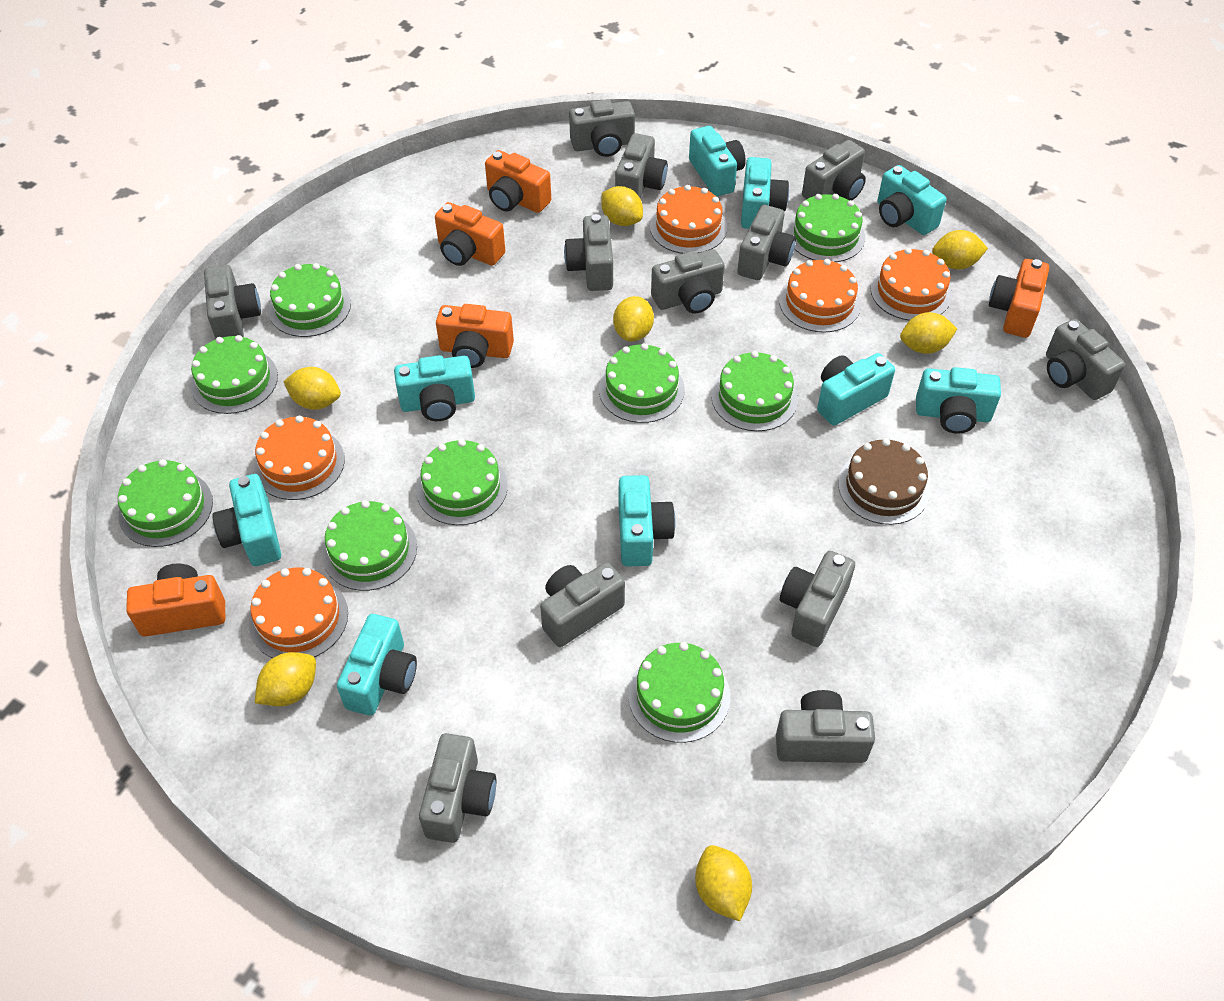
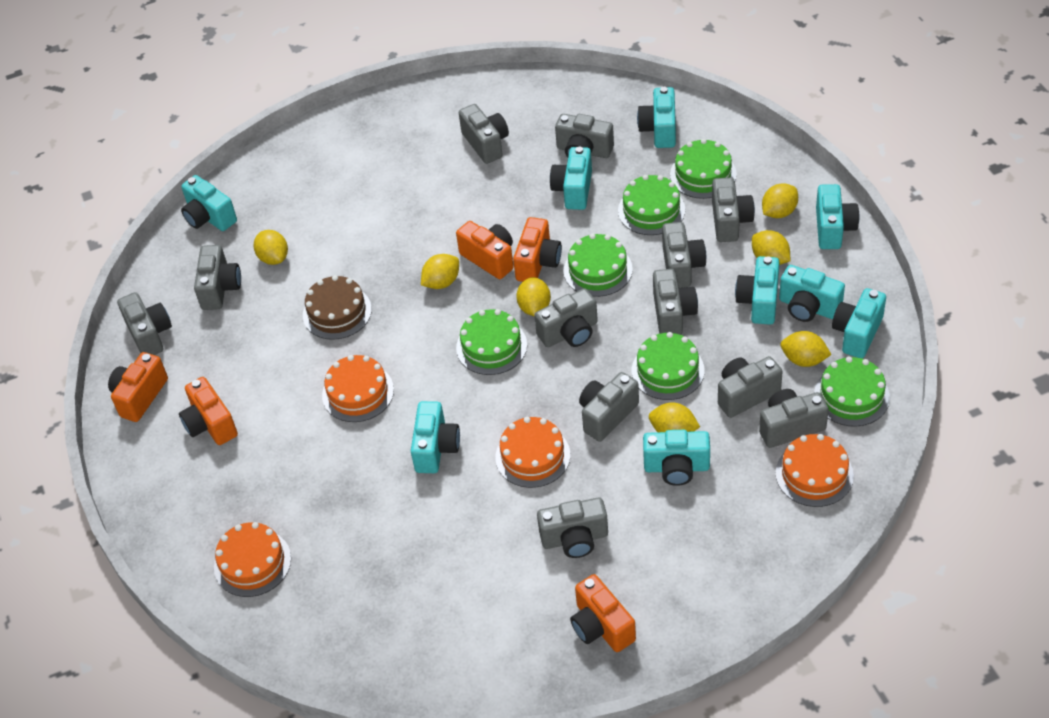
green cake: 9 -> 6
orange cake: 5 -> 4

